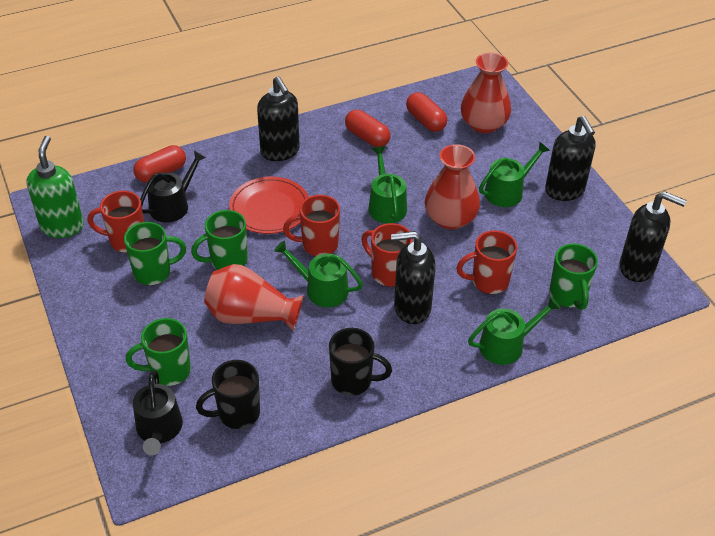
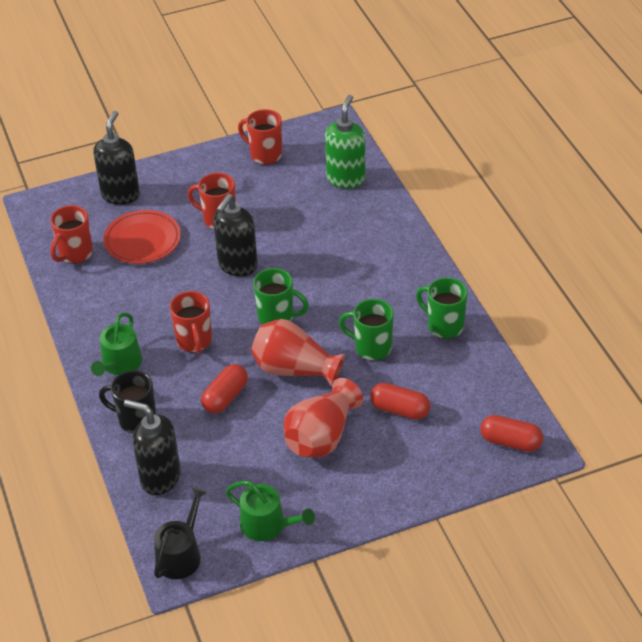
black mug: 2 -> 1
black soap dispenser: 4 -> 3
black watering can: 2 -> 1
green mug: 4 -> 3
green watering can: 4 -> 2
red vase: 3 -> 2

